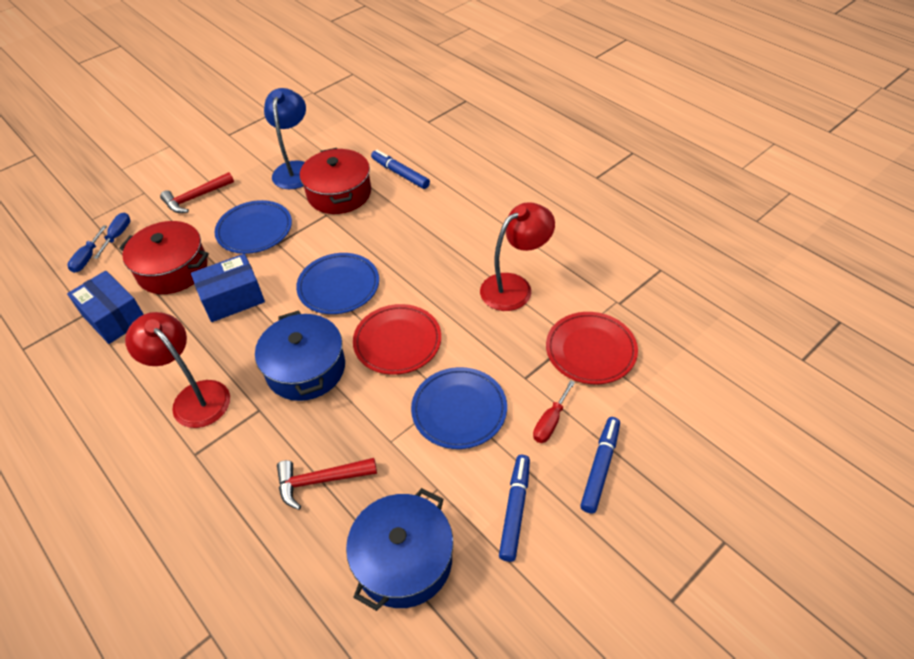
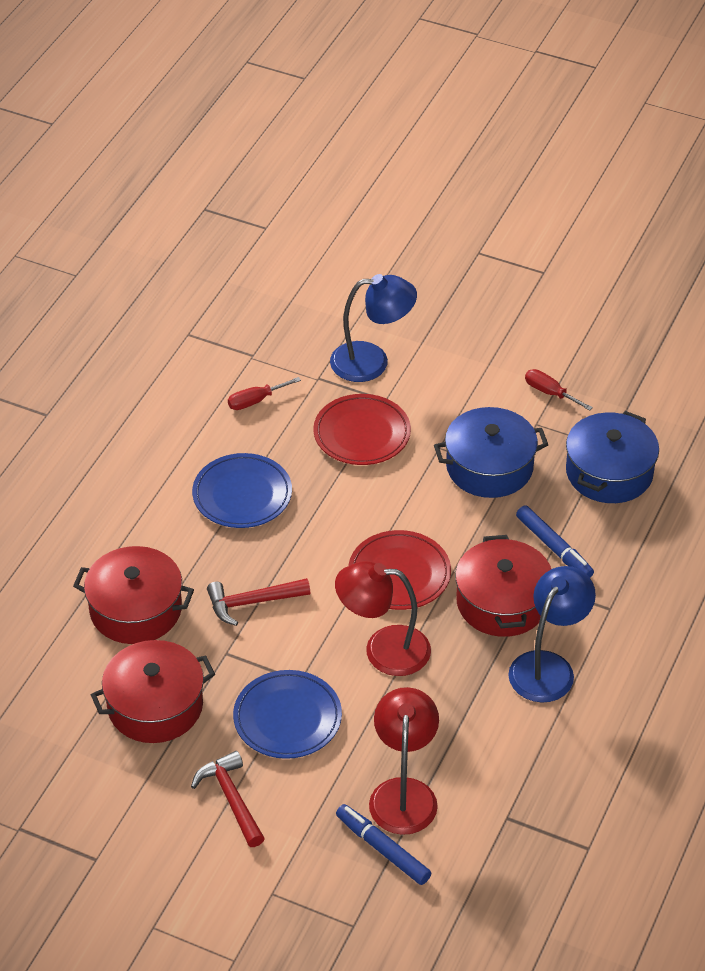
blue box: 2 -> 0
blue lamp: 1 -> 2
blue marker: 3 -> 2
blue plate: 3 -> 2
blue screwdriver: 2 -> 0
red pot: 2 -> 3
red screwdriver: 1 -> 2

